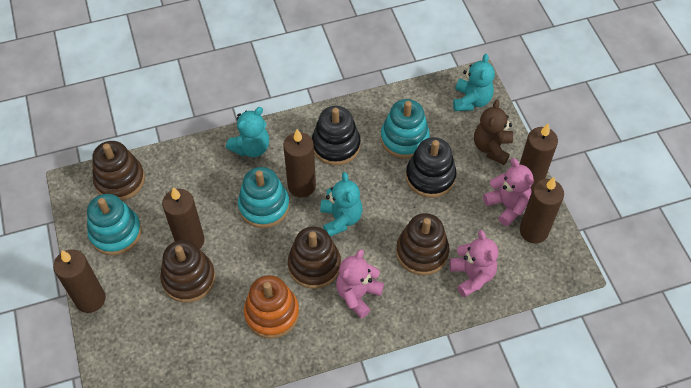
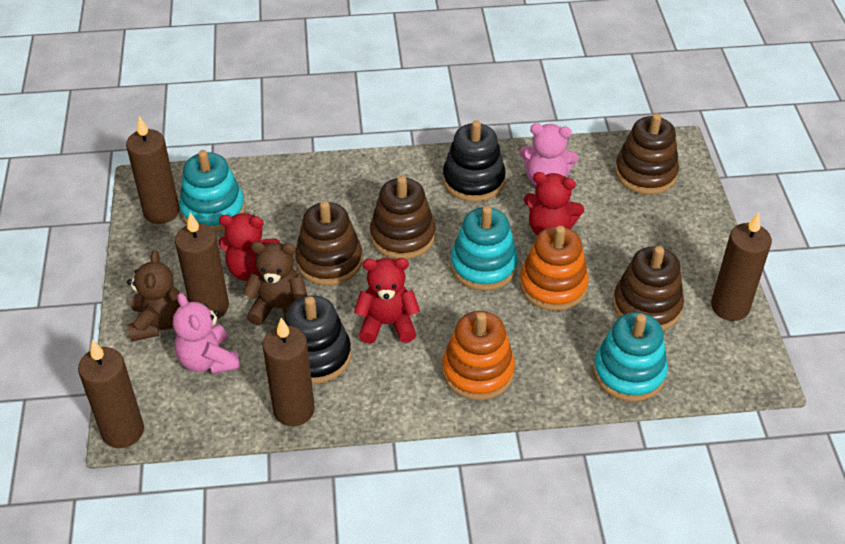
brown teddy bear: 1 -> 2
orange stacking toy: 1 -> 2
pink teddy bear: 3 -> 2
red teddy bear: 0 -> 3
turquoise teddy bear: 3 -> 0

